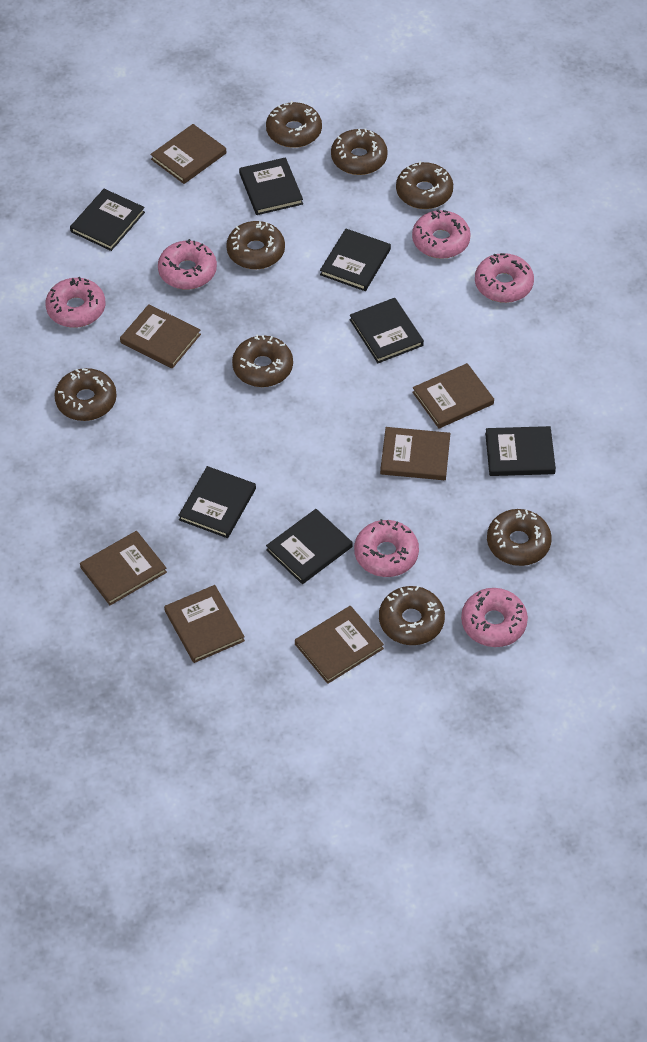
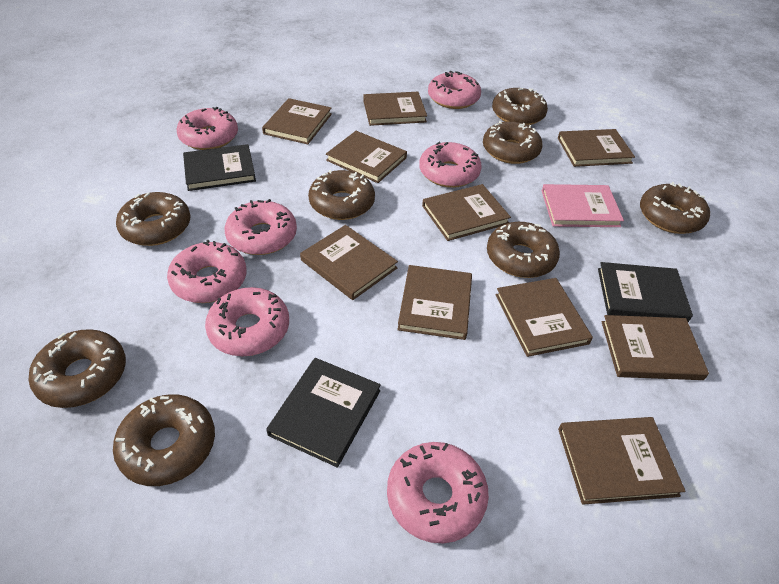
black book: 7 -> 3
brown book: 7 -> 10
pink book: 0 -> 1
pink donut: 6 -> 7

